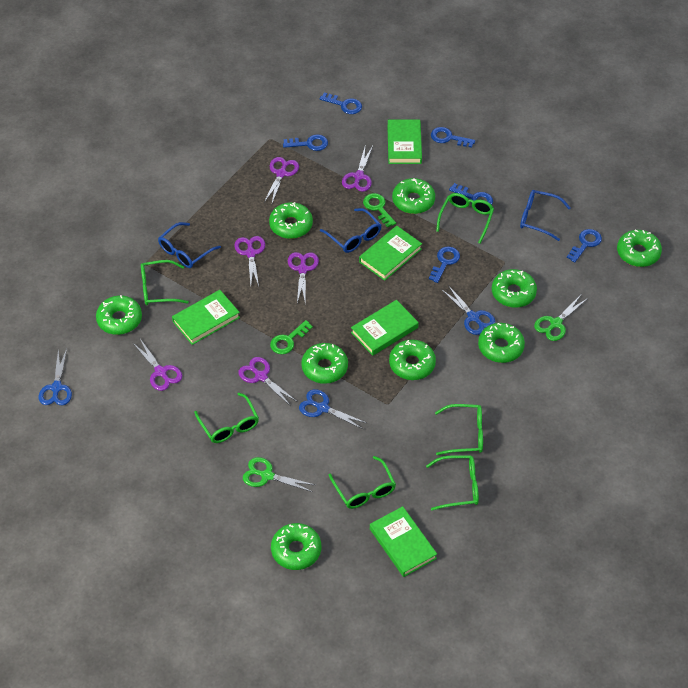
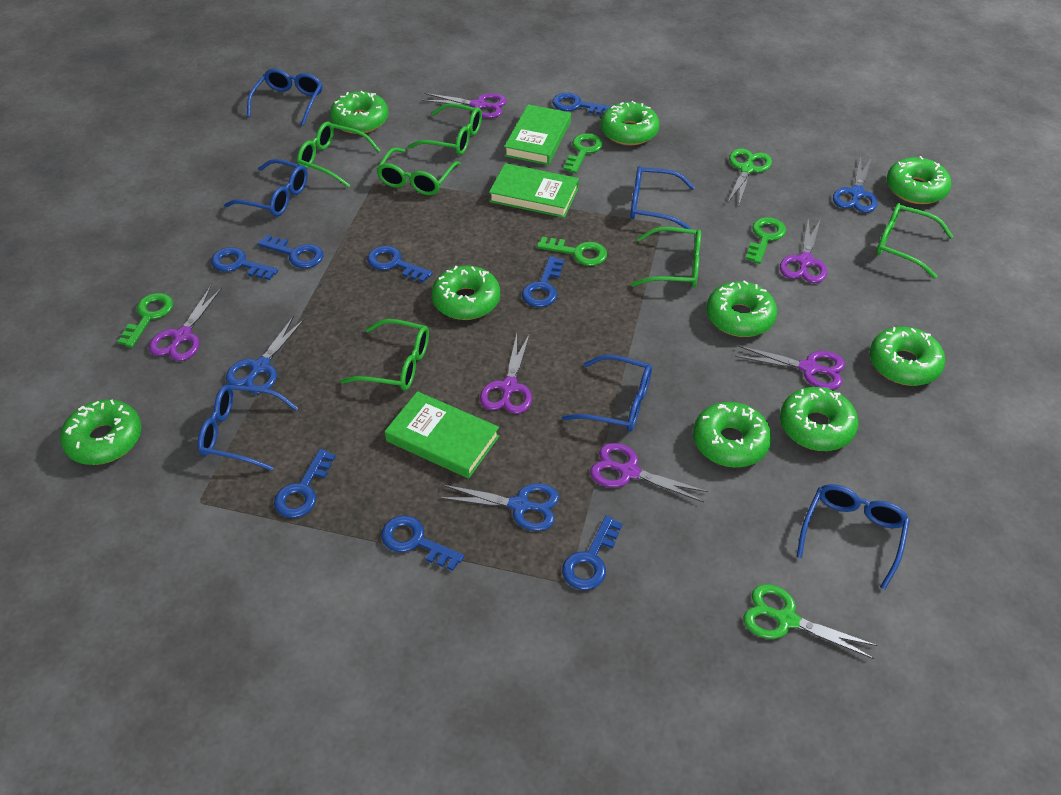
blue glasses: 3 -> 6
blue key: 6 -> 8
green book: 5 -> 3
green key: 2 -> 4

